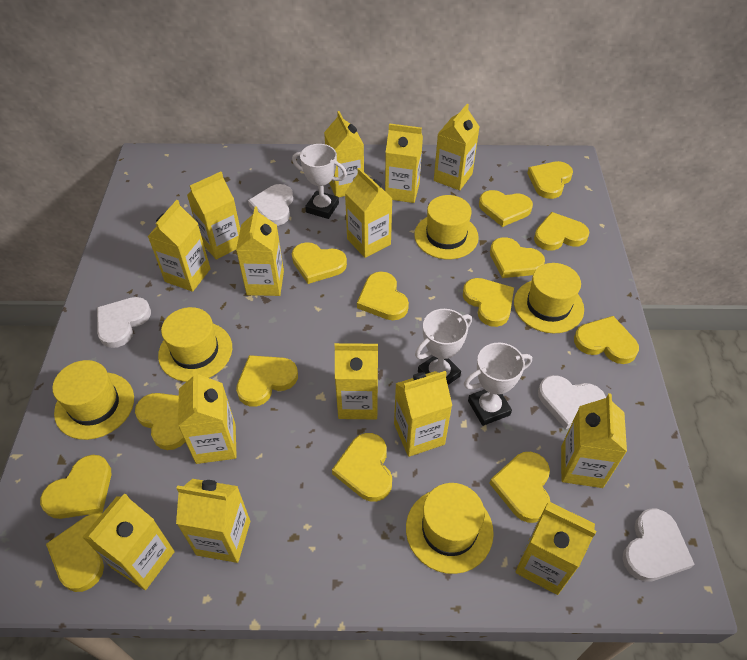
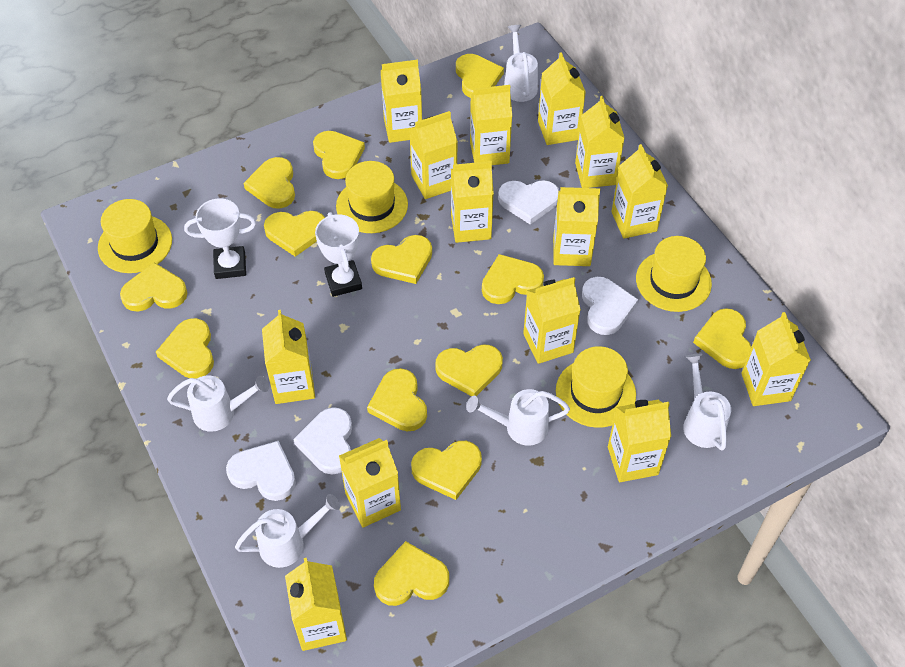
white trophy: 3 -> 2
white watering can: 0 -> 5
yellow hat: 5 -> 4
yellow heart: 14 -> 13

